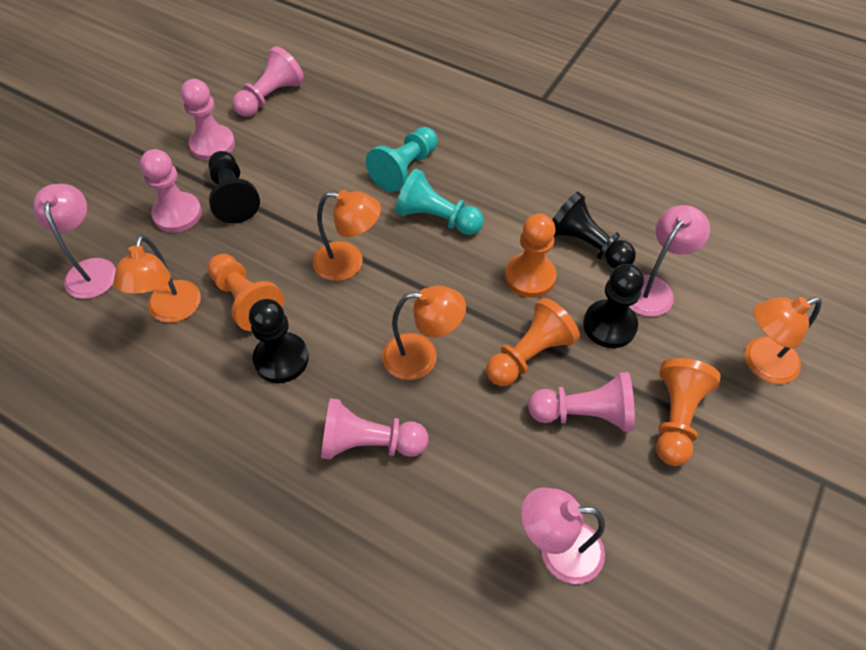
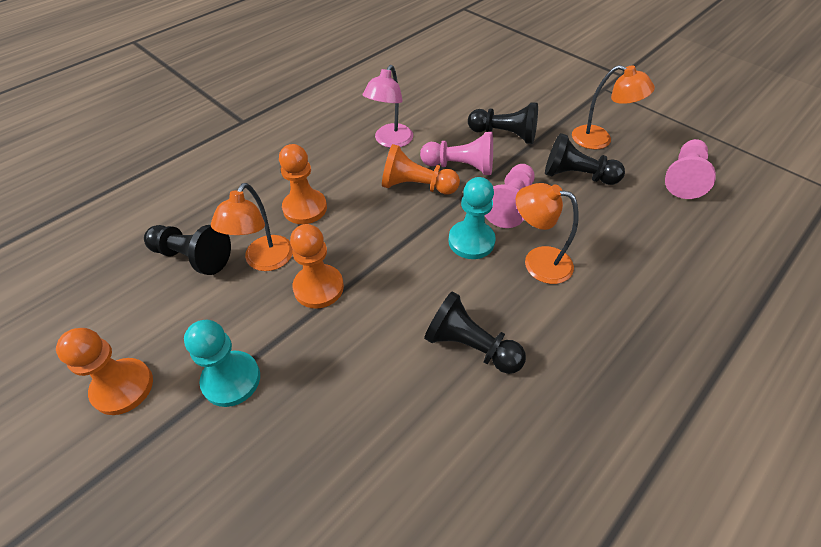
orange lamp: 4 -> 3
pink lamp: 3 -> 1
pink pawn: 5 -> 3

